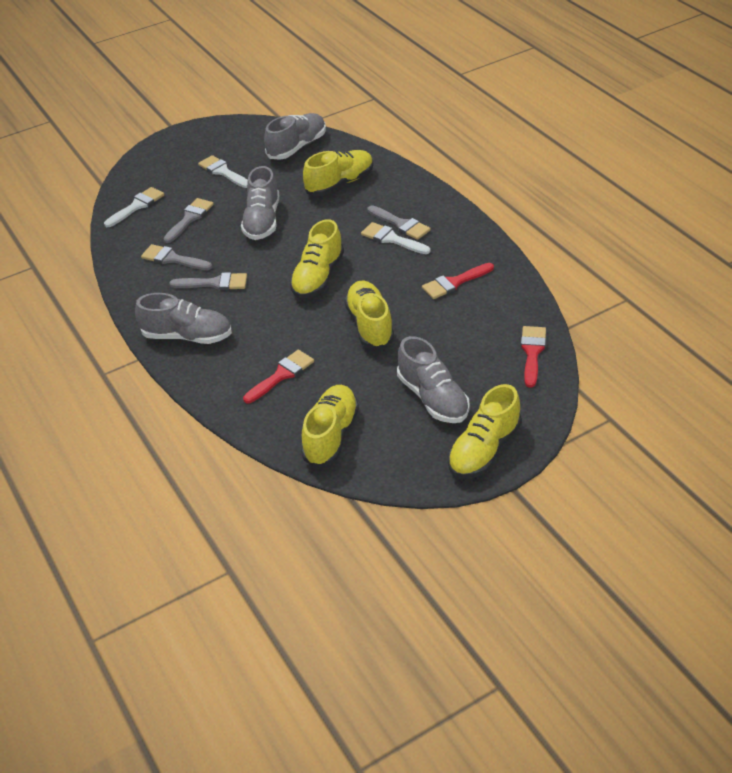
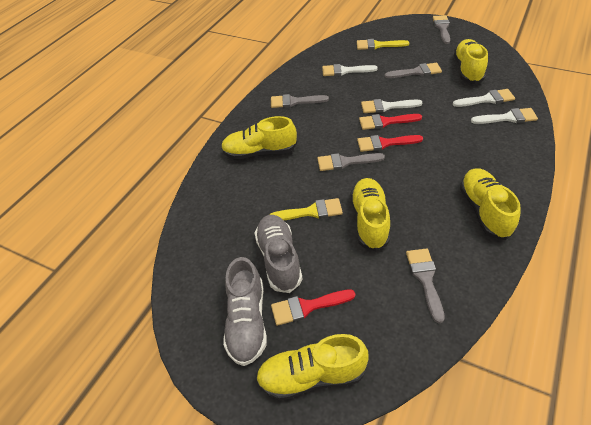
grey brush: 4 -> 5
grey shoe: 4 -> 2
white brush: 3 -> 4
yellow brush: 0 -> 2

